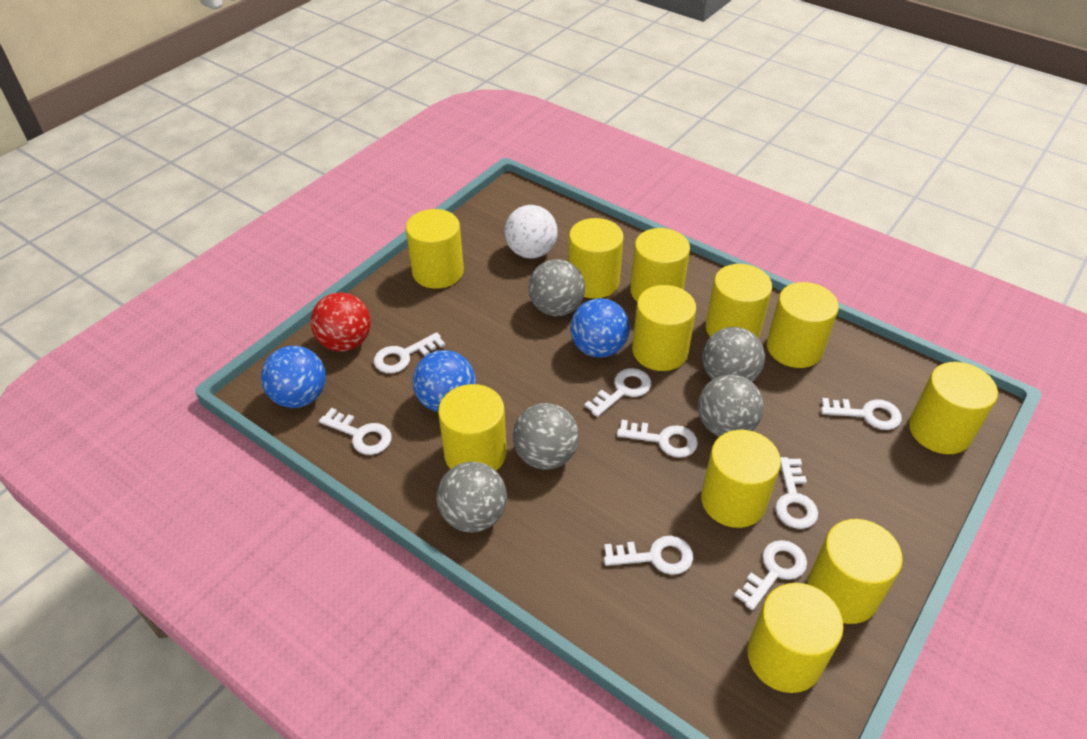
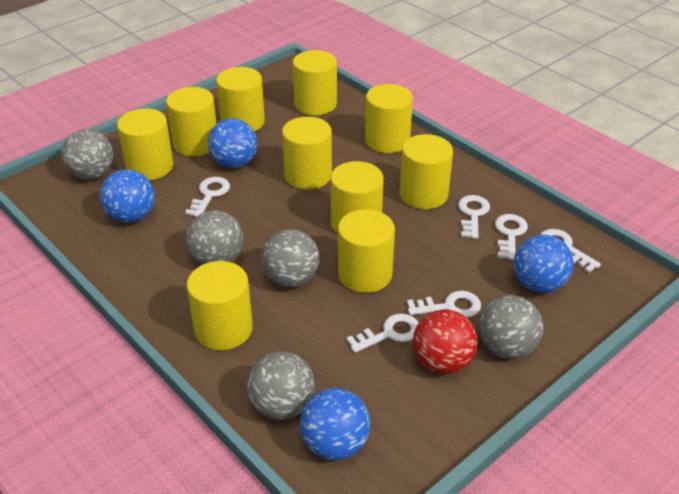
blue ball: 3 -> 4
white ball: 1 -> 0
white key: 8 -> 6
yellow cylinder: 11 -> 10

